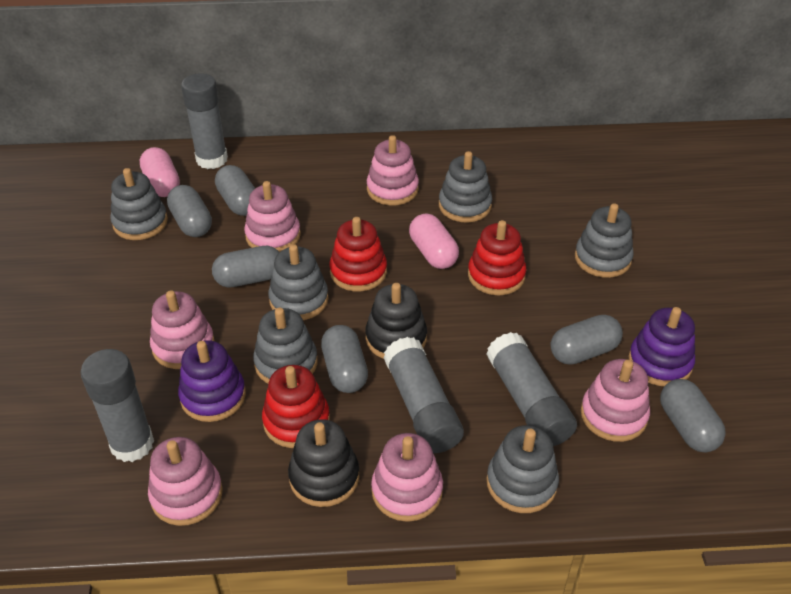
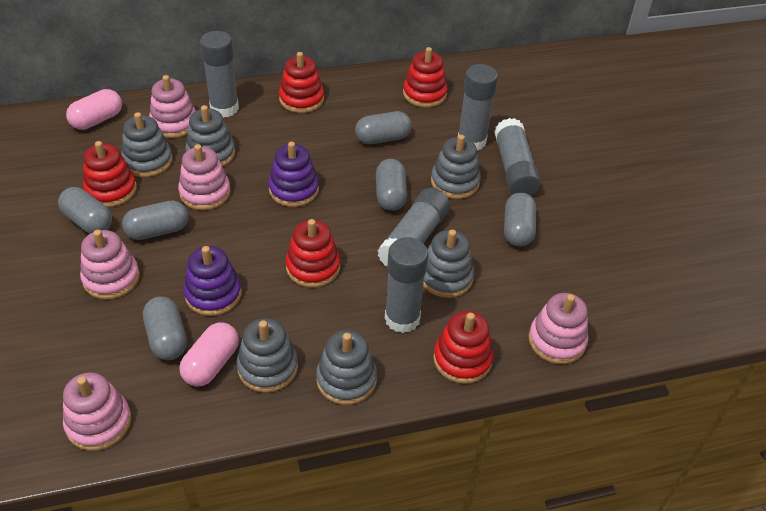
black stacking toy: 2 -> 0
grey glue stick: 4 -> 5
pink stacking toy: 6 -> 5
red stacking toy: 3 -> 5

